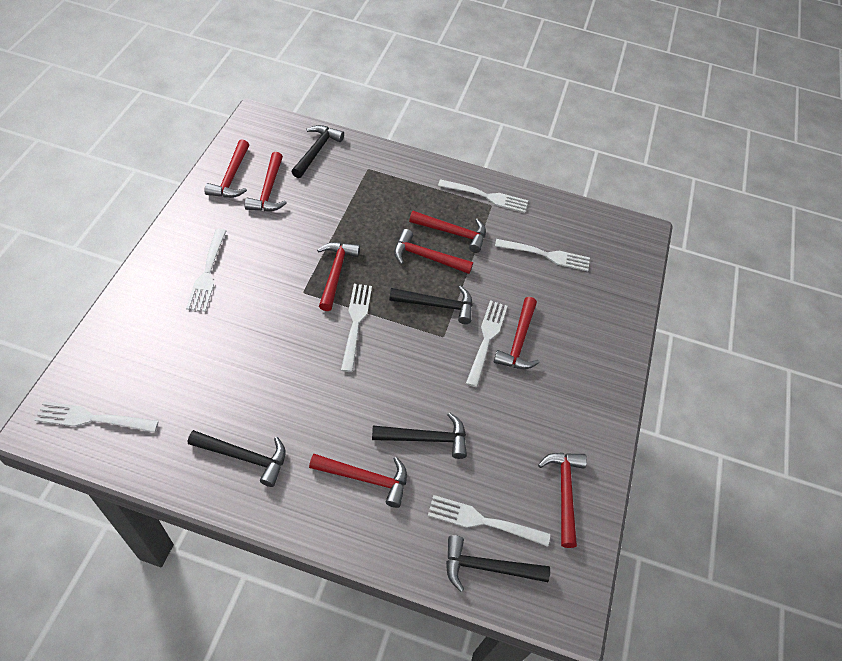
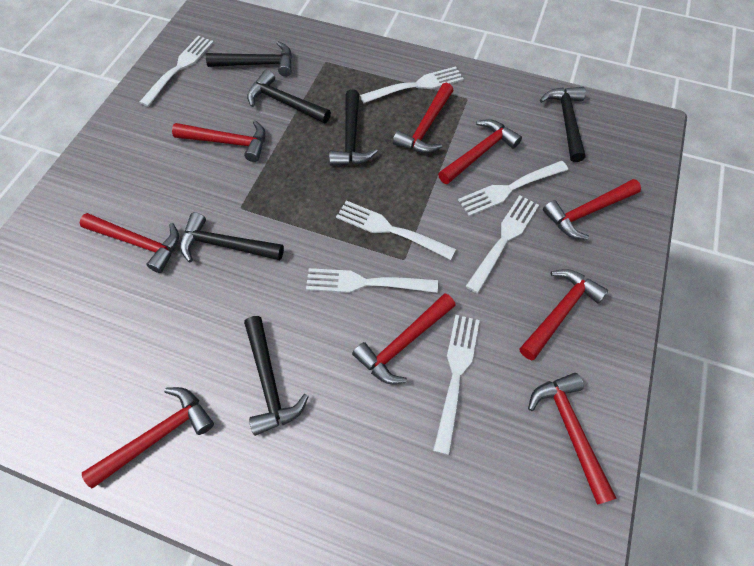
black hammer: 5 -> 6
red hammer: 8 -> 9

